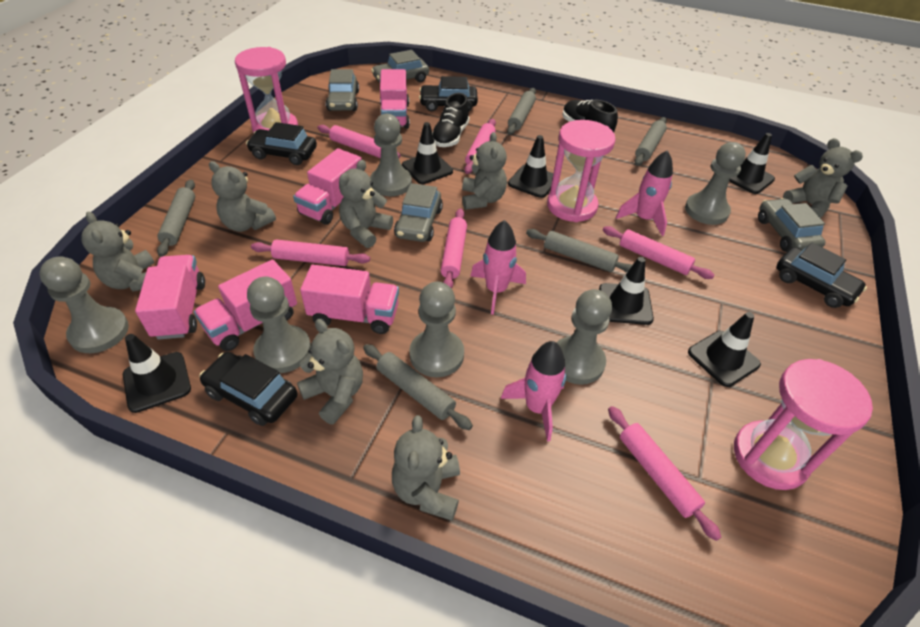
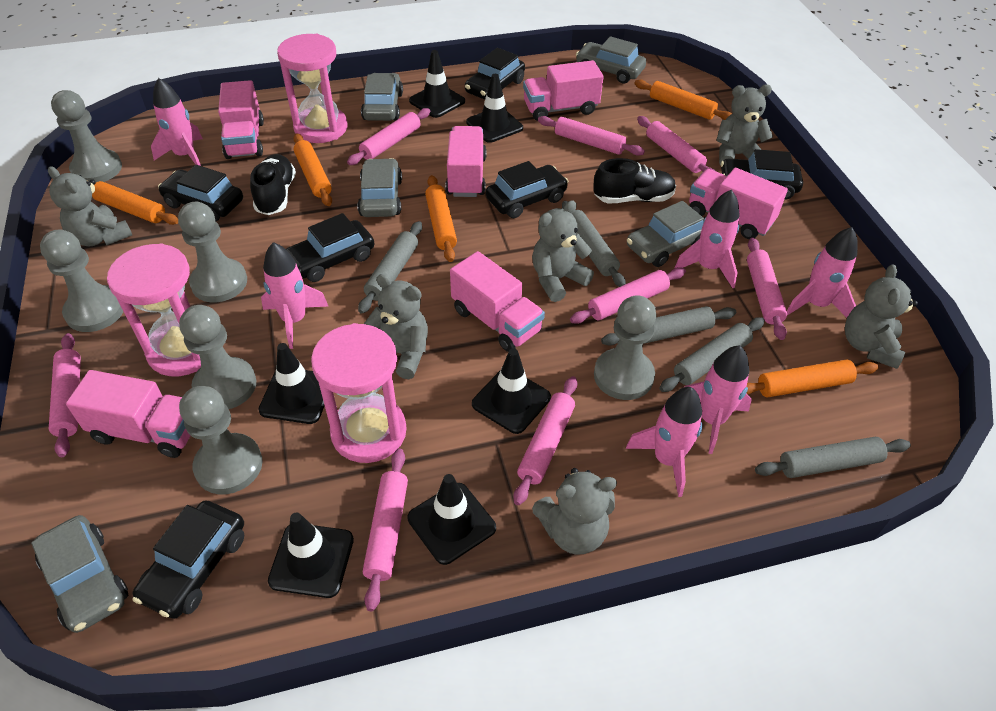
black car: 4 -> 6
grey car: 4 -> 5
grey teddy bear: 7 -> 6
orange rolling pin: 0 -> 5
pink rocket: 3 -> 6
pink rolling pin: 6 -> 8
pink truck: 5 -> 6

